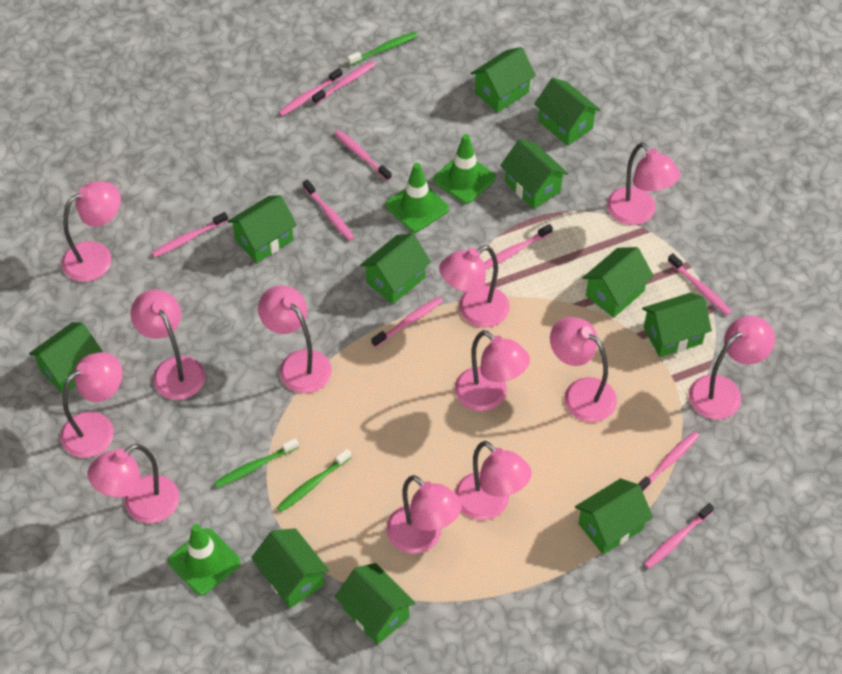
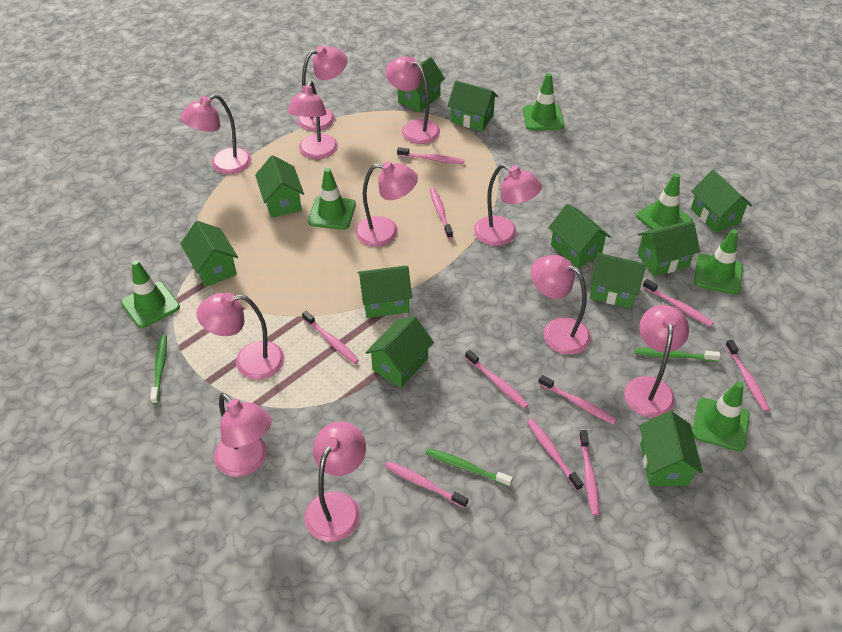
green traffic cone: 3 -> 6
pink lamp: 12 -> 11

